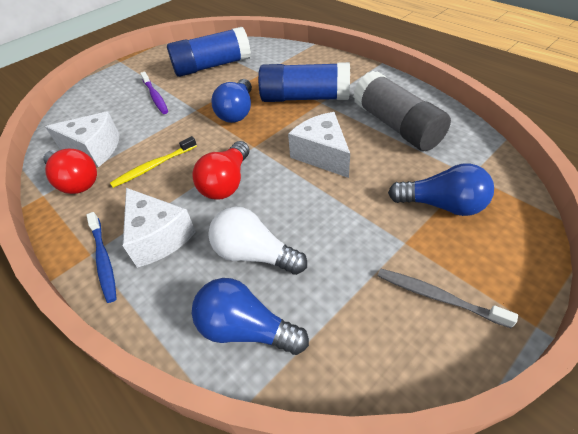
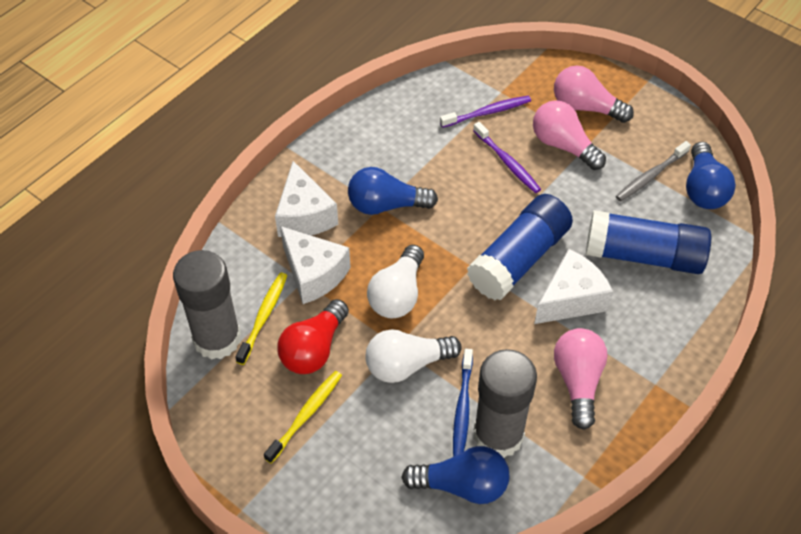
grey glue stick: 1 -> 2
pink light bulb: 0 -> 3
purple toothbrush: 1 -> 2
red light bulb: 2 -> 1
white light bulb: 1 -> 2
yellow toothbrush: 1 -> 2

